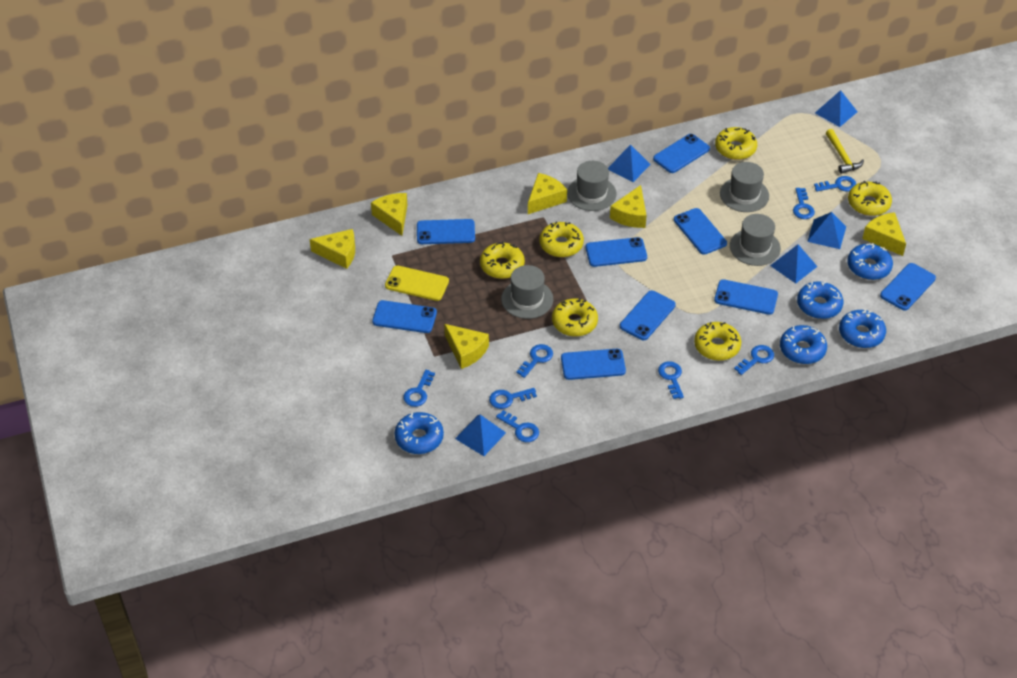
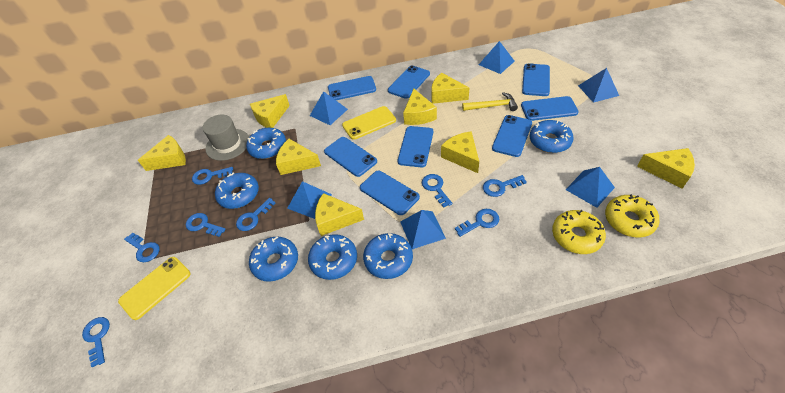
blue donut: 5 -> 6
blue phone: 9 -> 8
blue pyramid: 5 -> 6
grey hat: 4 -> 1
yellow cheese: 6 -> 8
yellow donut: 6 -> 2
yellow phone: 1 -> 2

